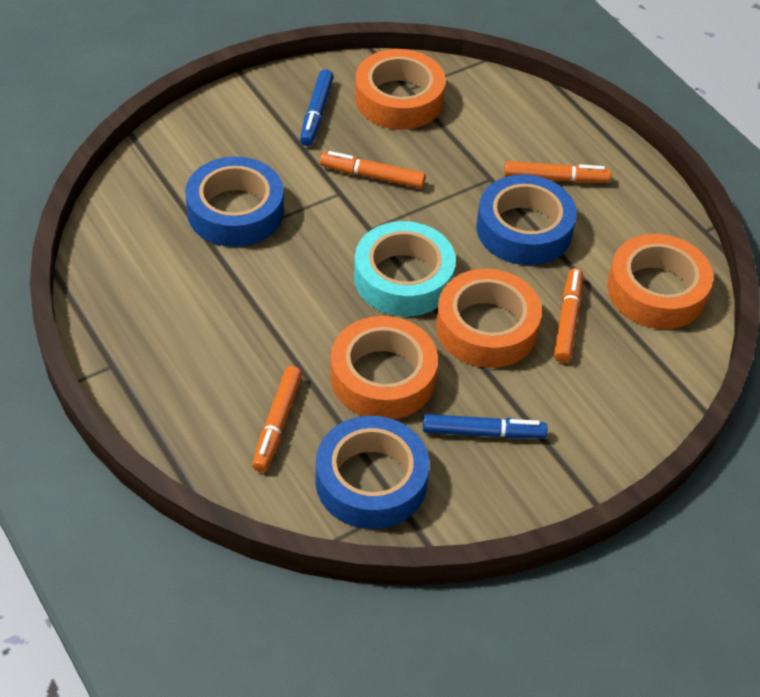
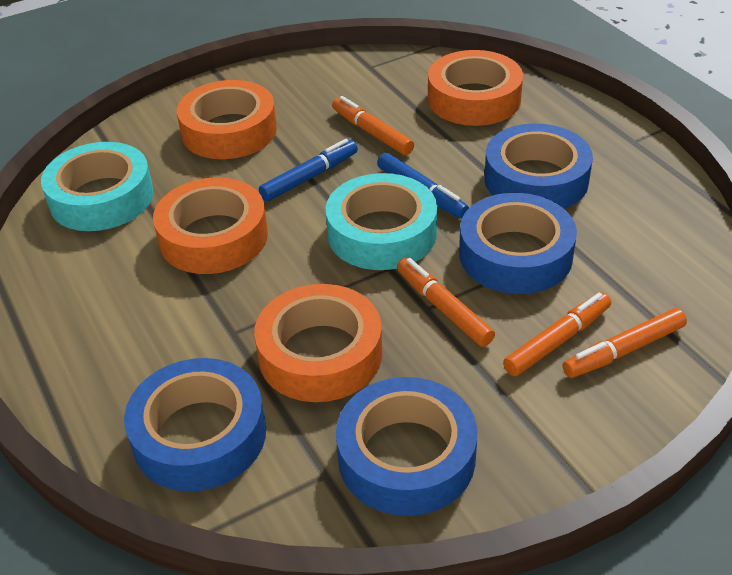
blue tape: 3 -> 4
turquoise tape: 1 -> 2

